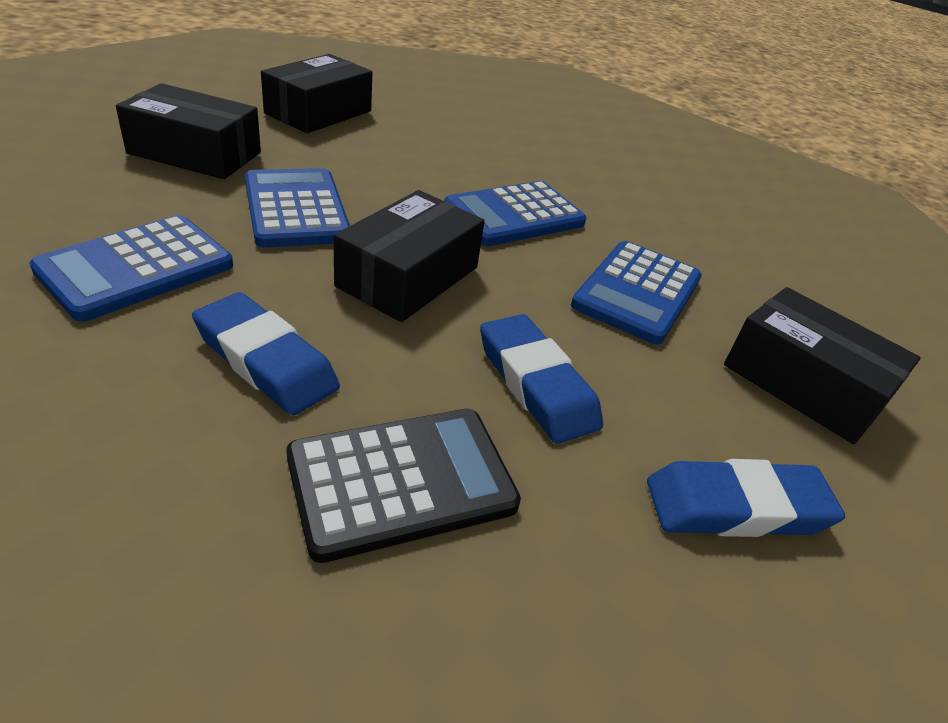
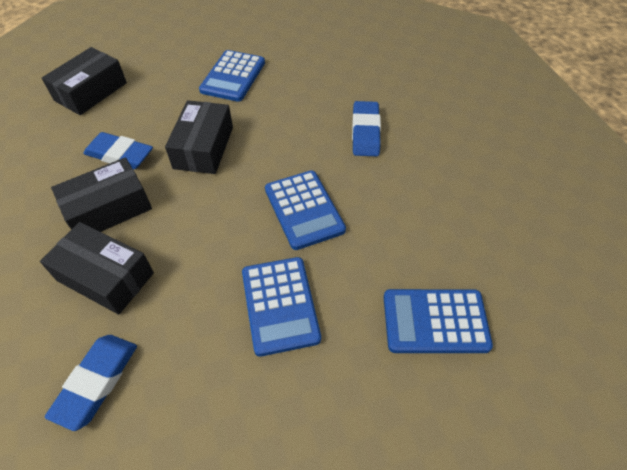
black calculator: 1 -> 0

